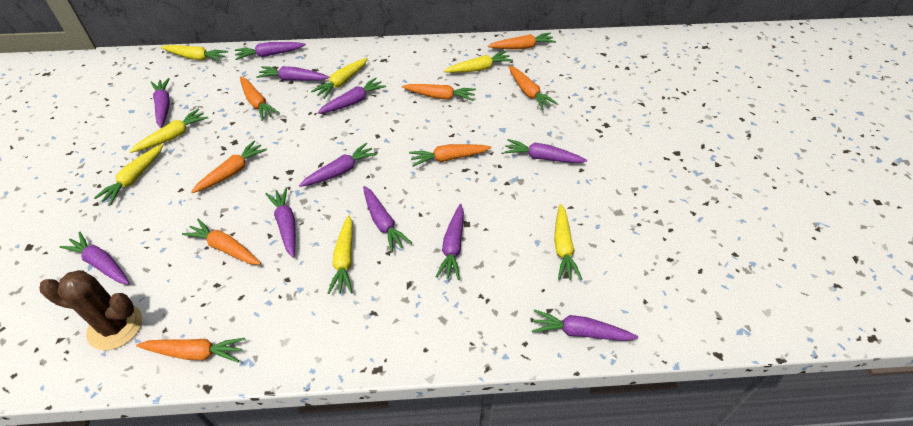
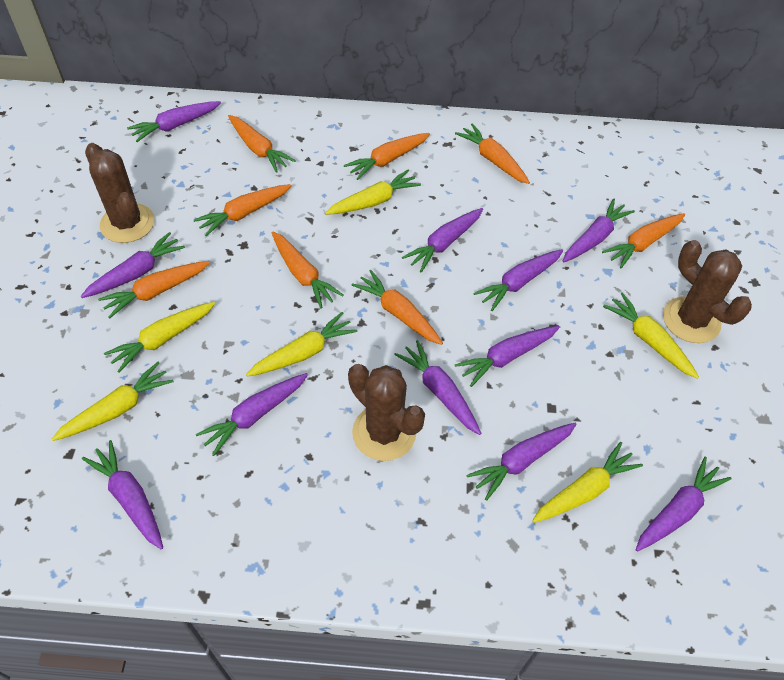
brown cactus: 1 -> 3
yellow carrot: 7 -> 6

